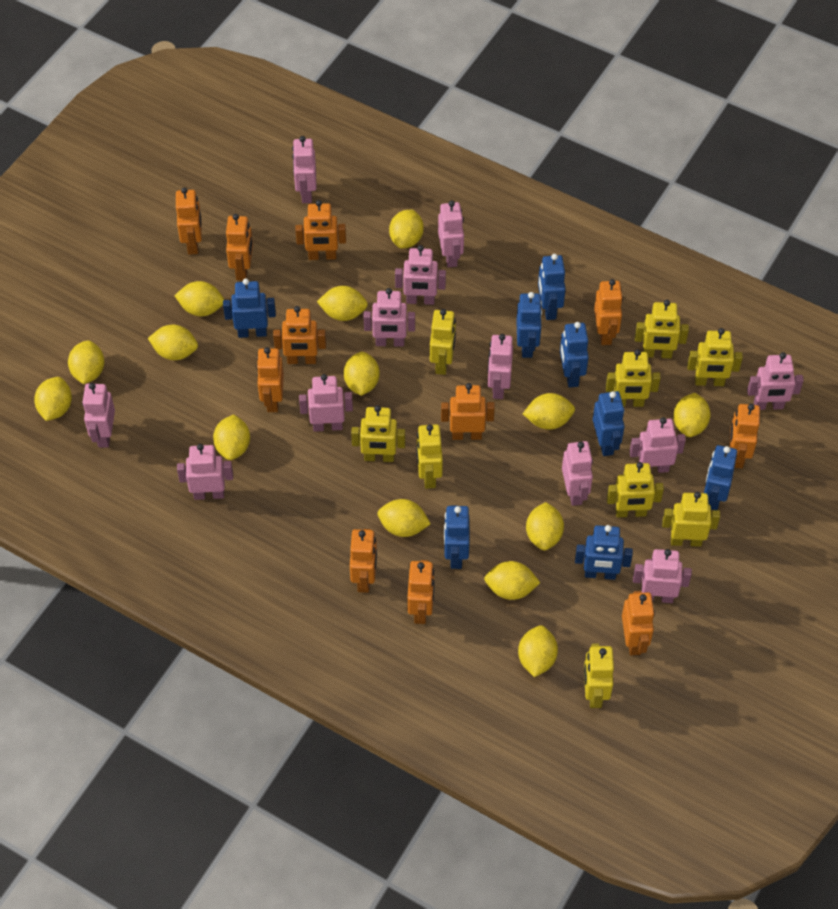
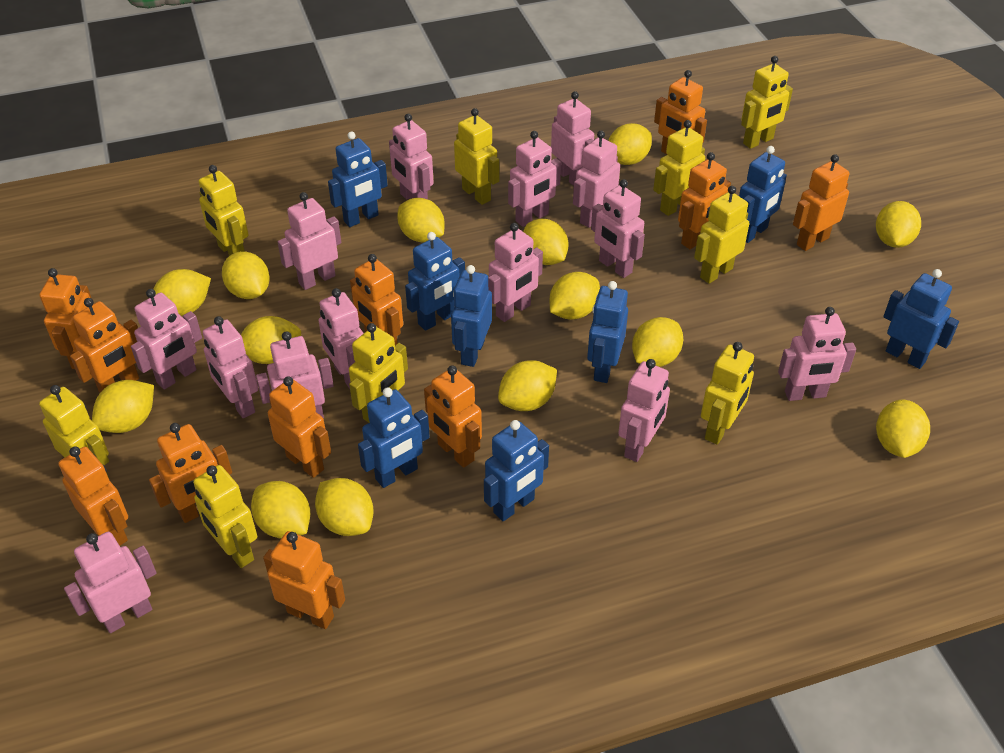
pink robot: 12 -> 14

